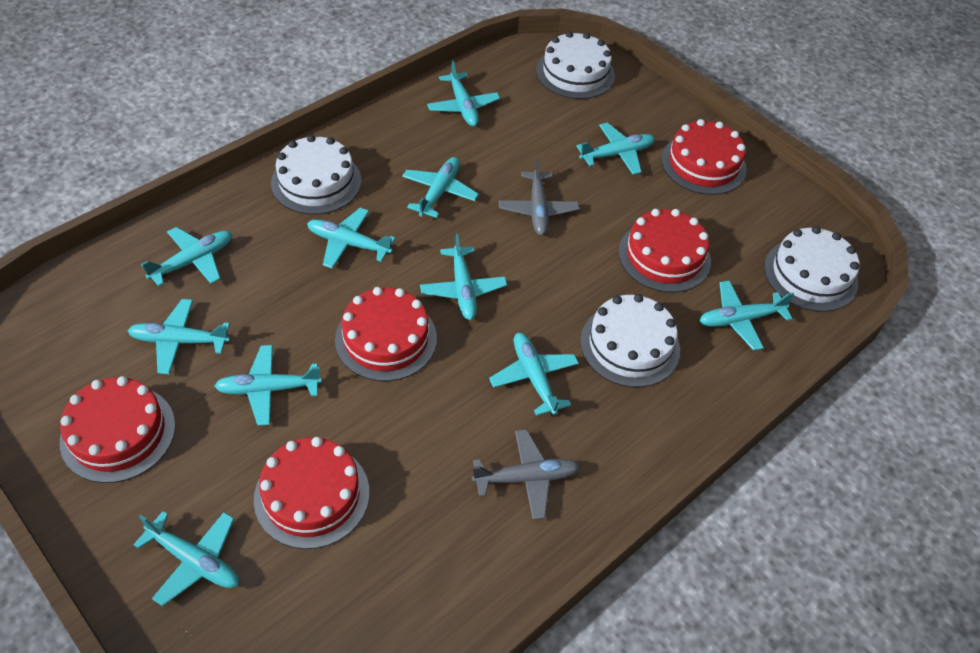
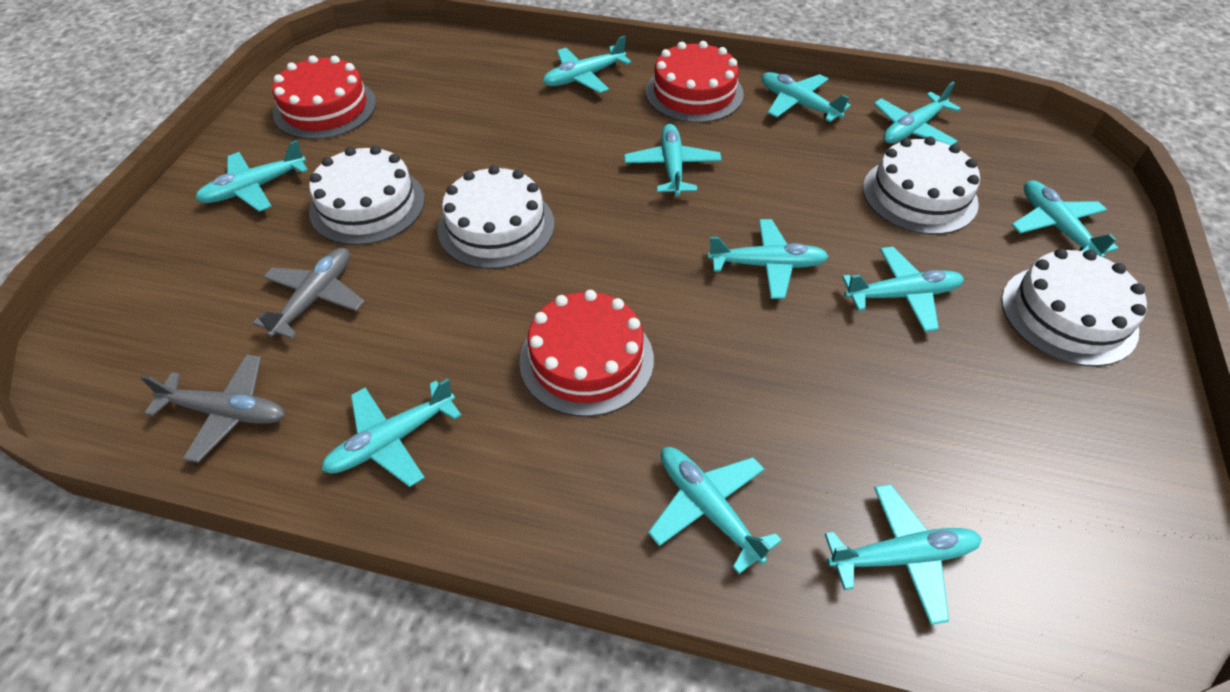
red cake: 5 -> 3

